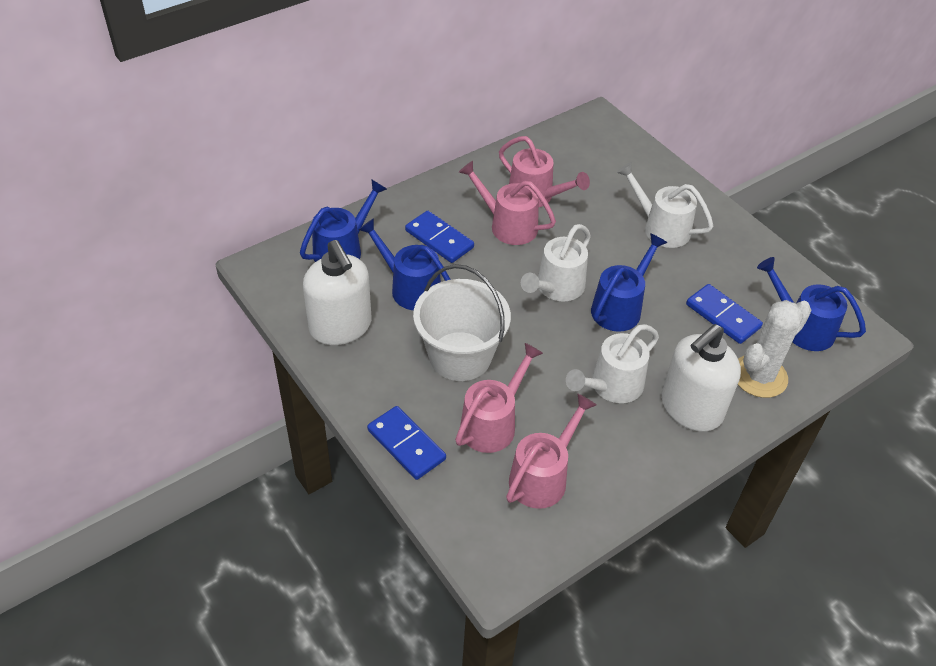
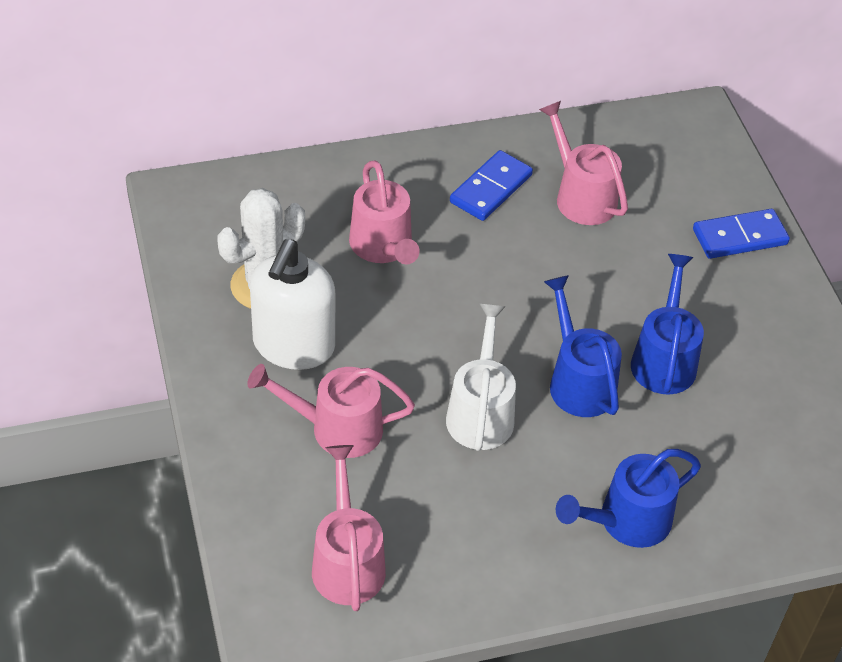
blue domino: 3 -> 2
blue watering can: 4 -> 3
white bucket: 1 -> 0
white soap dispenser: 2 -> 1
white watering can: 3 -> 1

